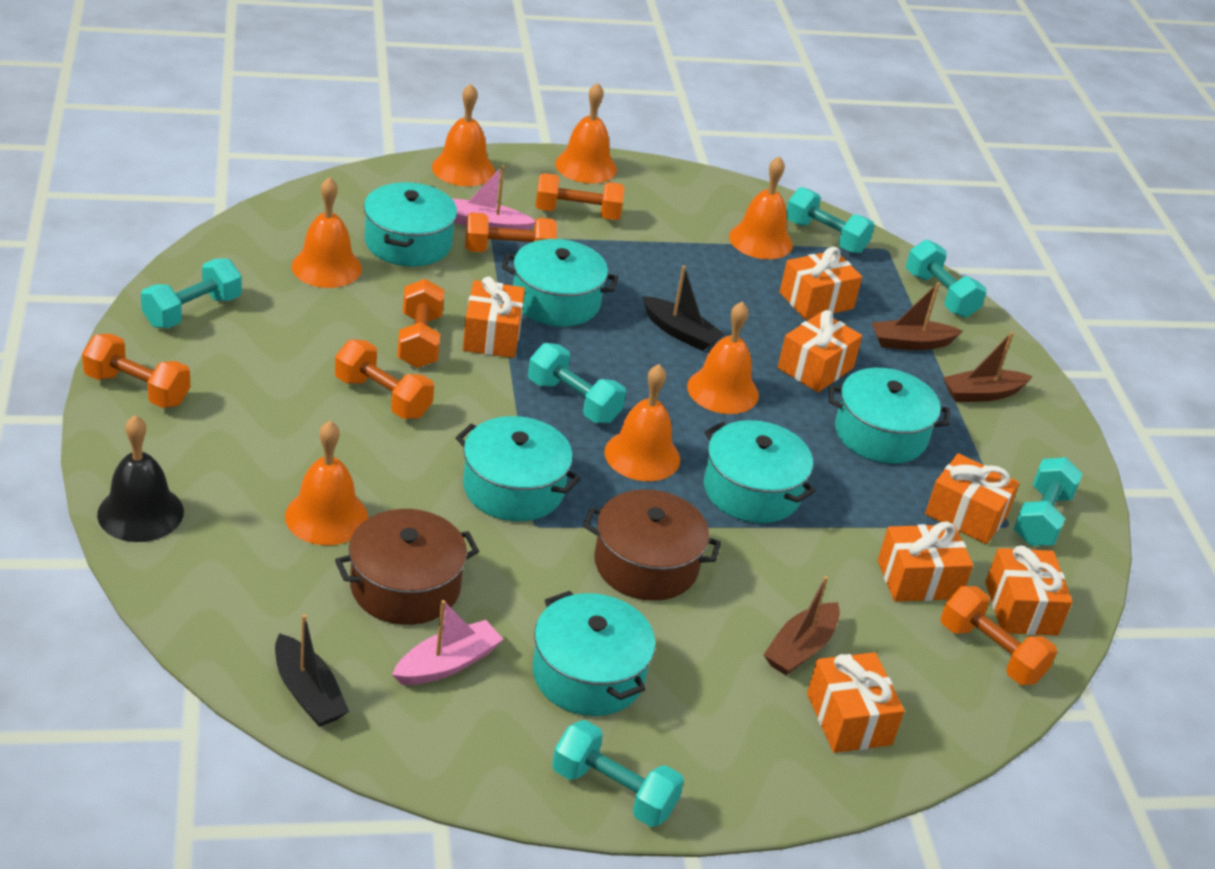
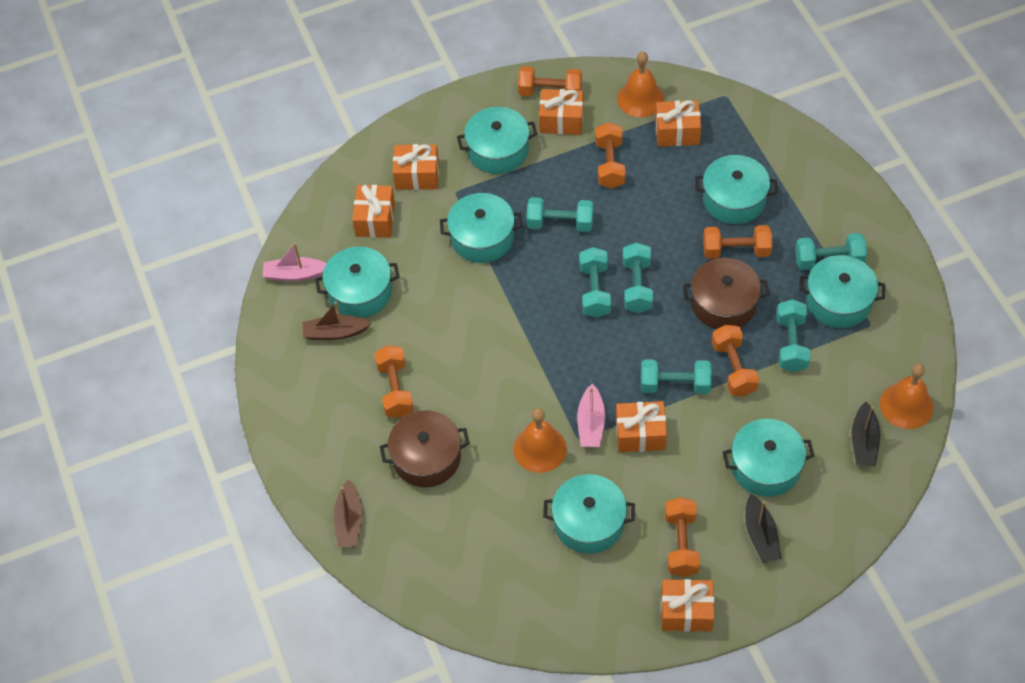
black bell: 1 -> 0
brown boat: 3 -> 2
orange bell: 7 -> 3
orange gift: 7 -> 6
turquoise pot: 6 -> 7

